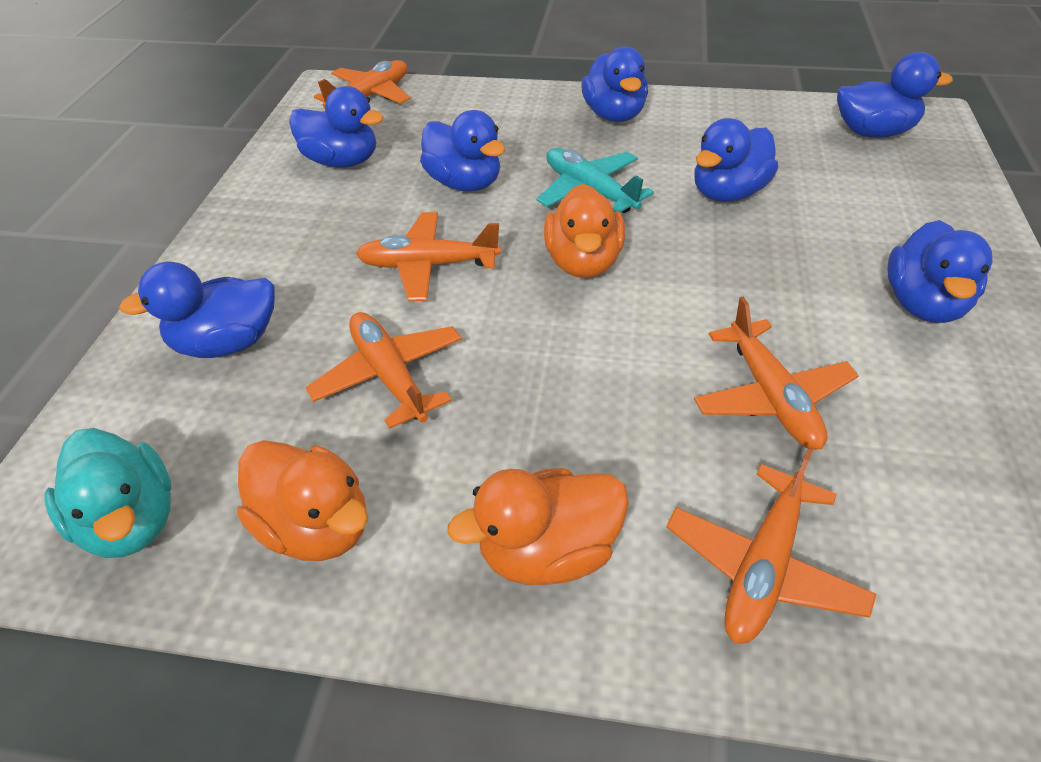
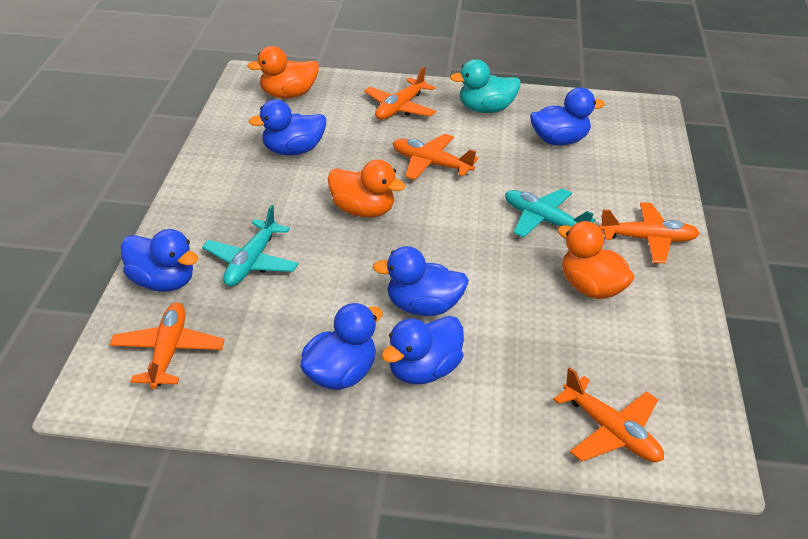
blue duck: 7 -> 6
turquoise plane: 1 -> 2

